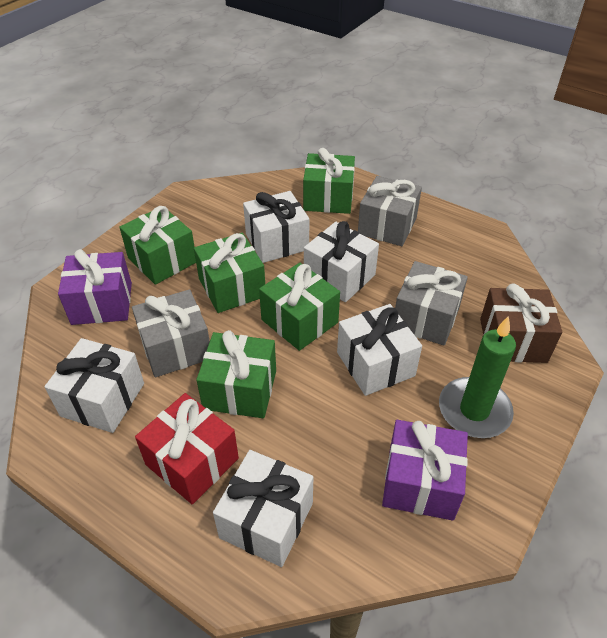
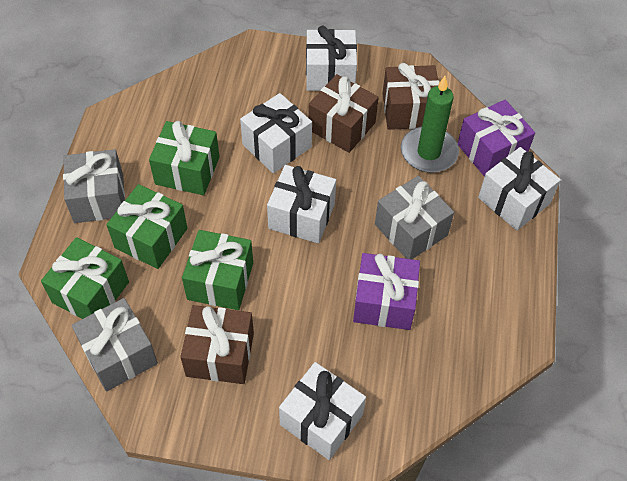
brown gift: 1 -> 3
green gift: 5 -> 4
red gift: 1 -> 0

